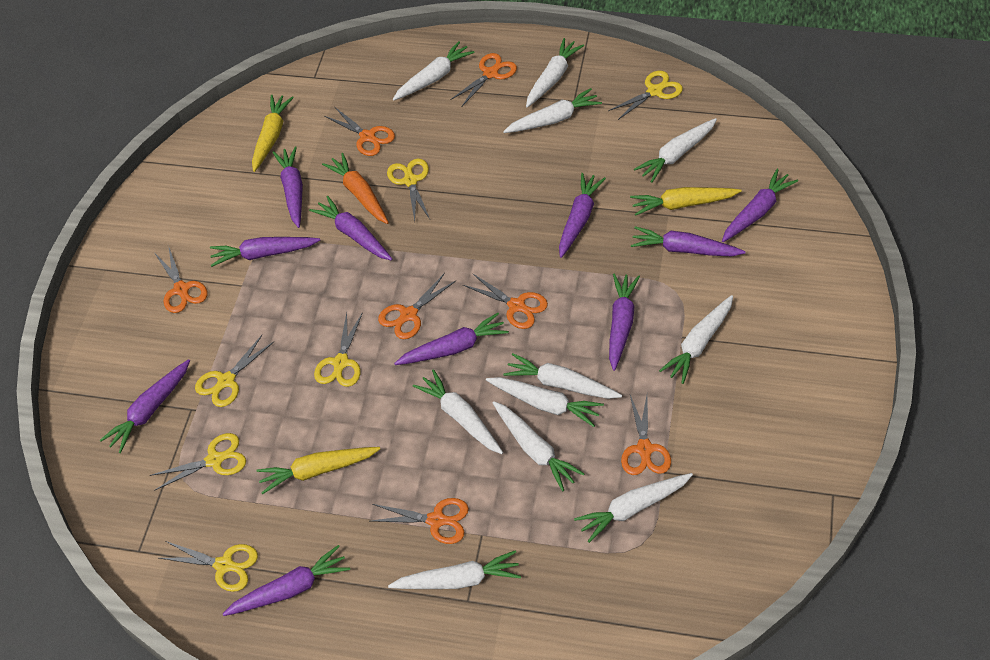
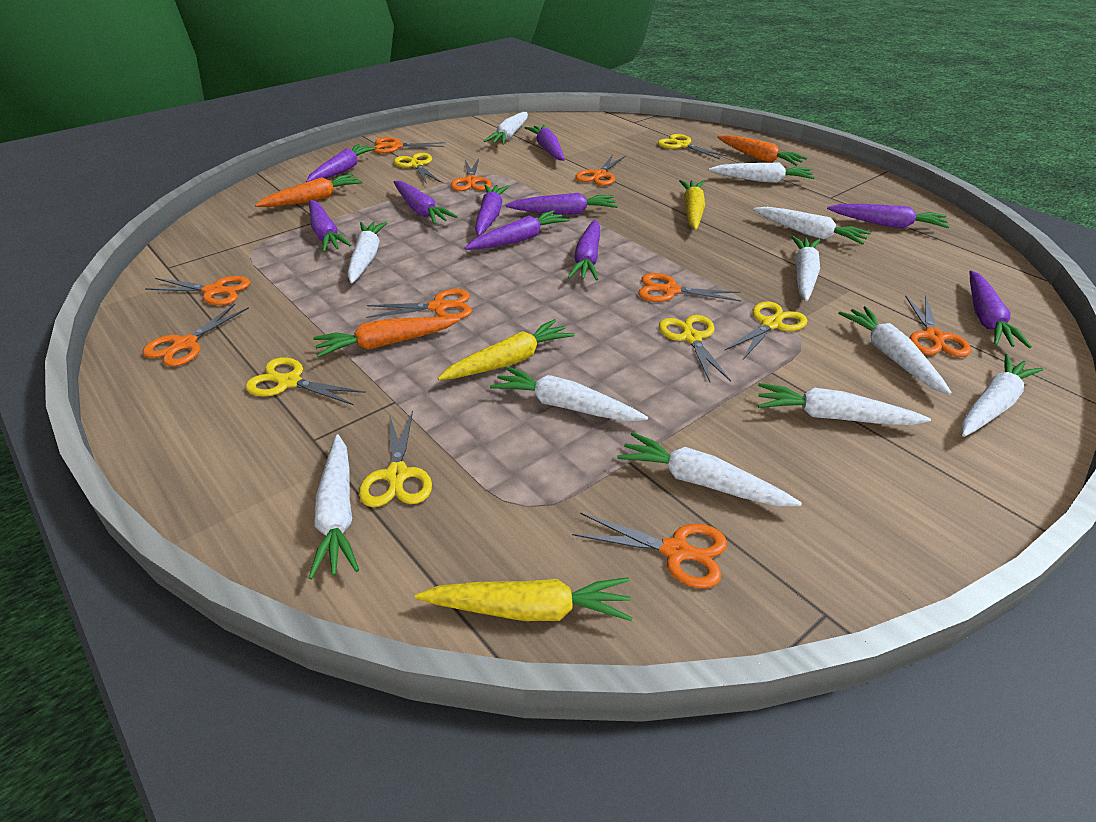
orange carrot: 1 -> 3
orange scissors: 7 -> 9

